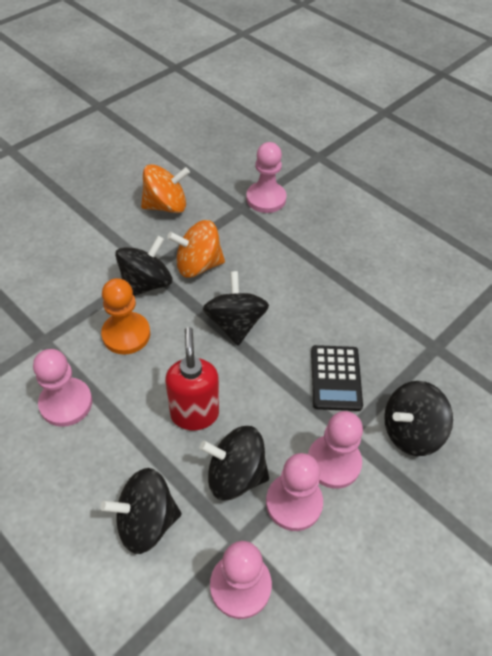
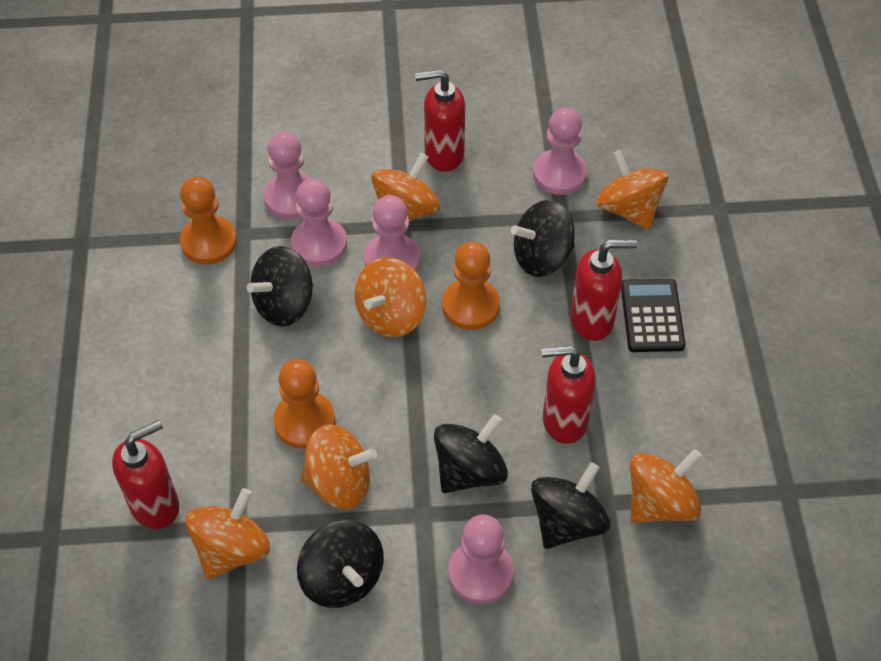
orange pawn: 1 -> 3
orange spinning top: 2 -> 6
red soap dispenser: 1 -> 4

